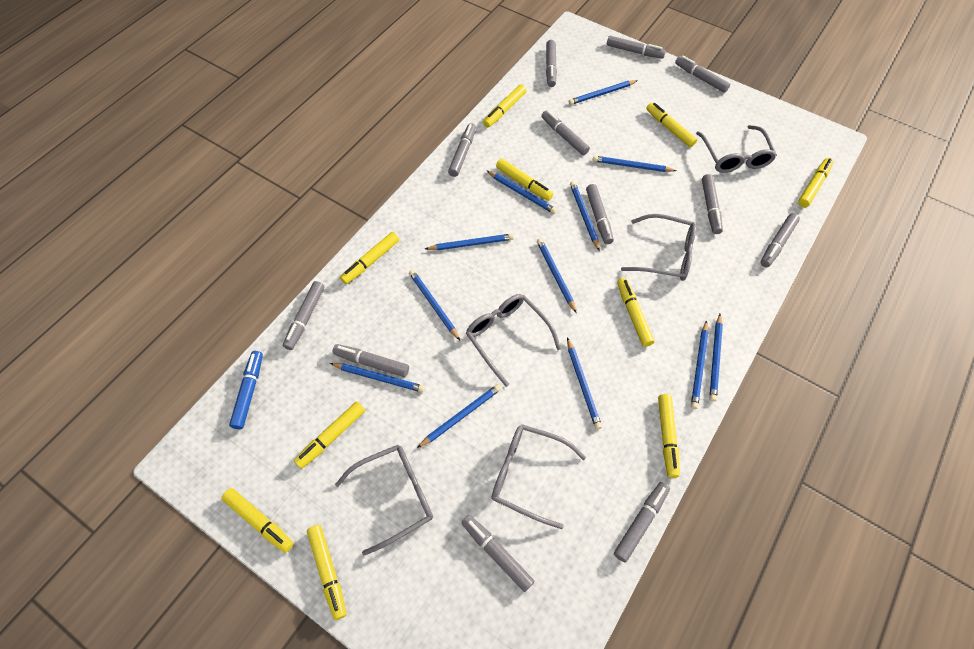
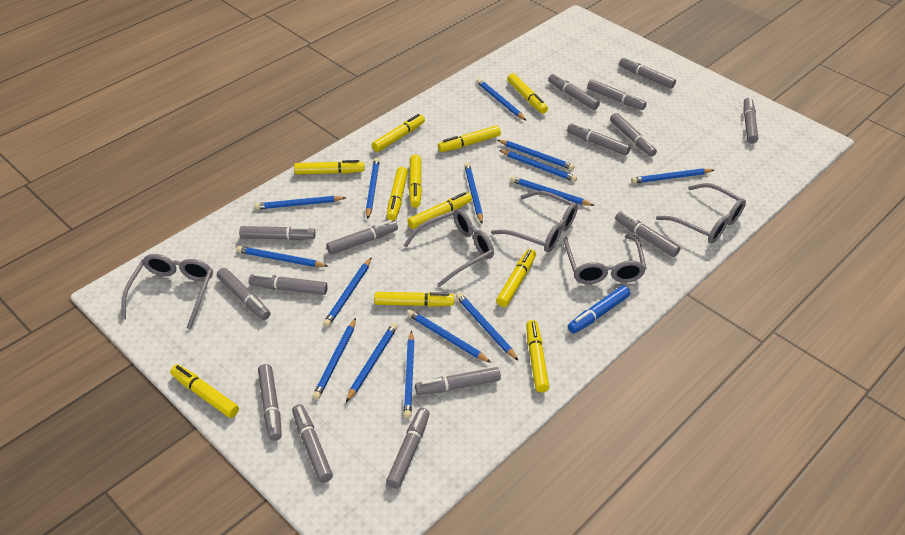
blue pencil: 12 -> 15
grey marker: 12 -> 15
yellow marker: 10 -> 11

